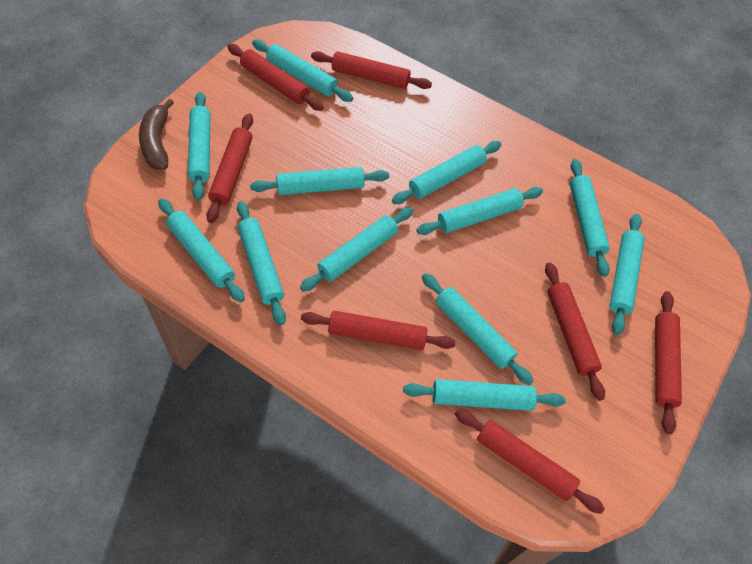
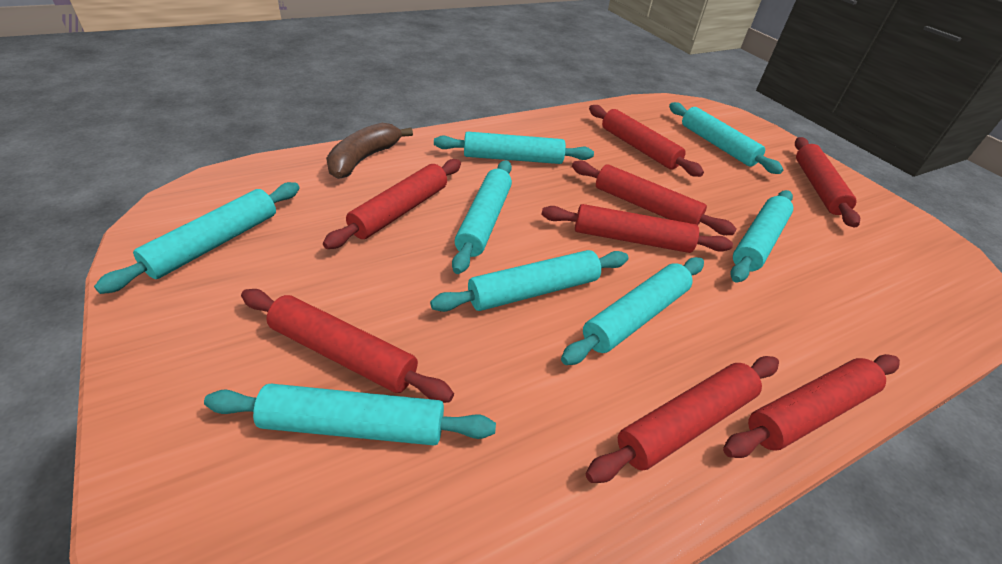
red rolling pin: 7 -> 8
turquoise rolling pin: 12 -> 8

